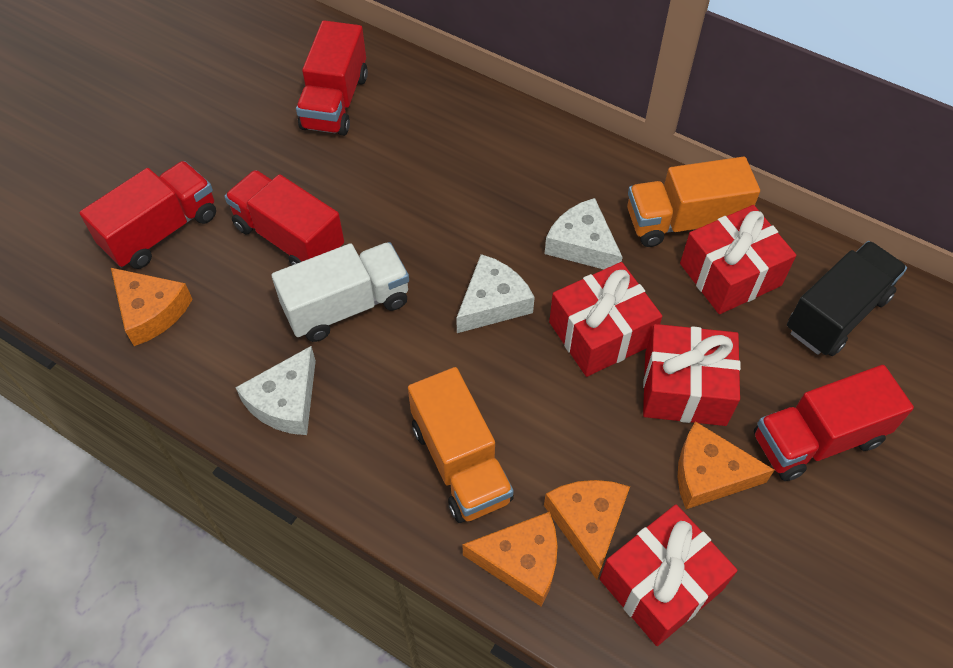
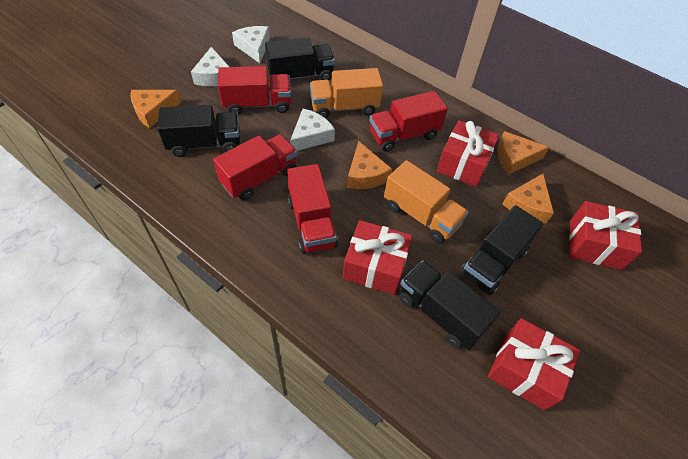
black truck: 1 -> 4
white truck: 1 -> 0

